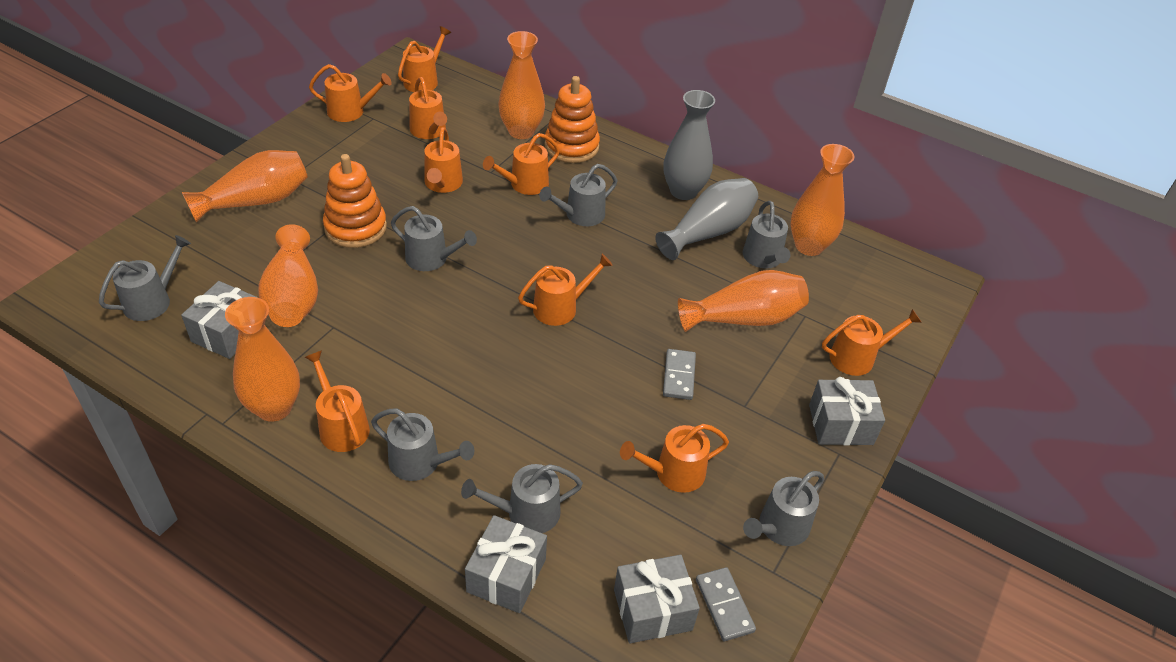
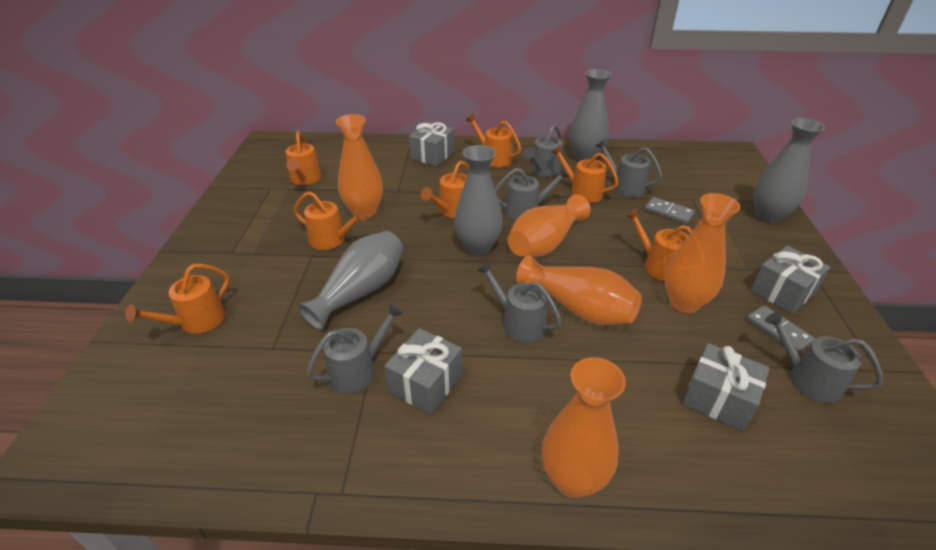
grey vase: 2 -> 4
grey watering can: 7 -> 6
orange stacking toy: 2 -> 0
orange vase: 6 -> 5
orange watering can: 9 -> 7

